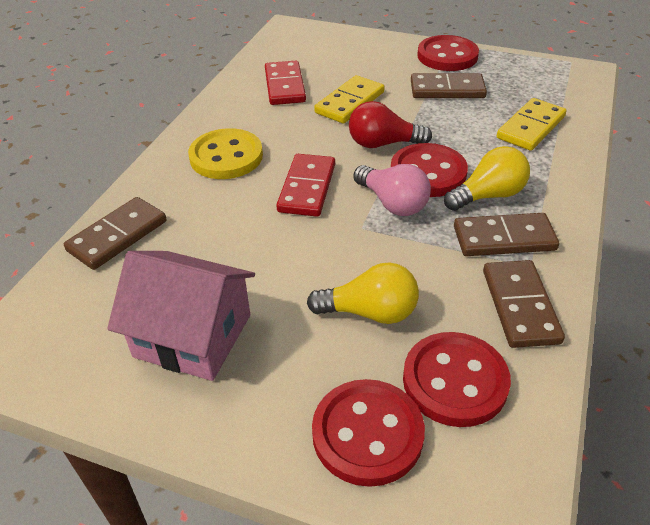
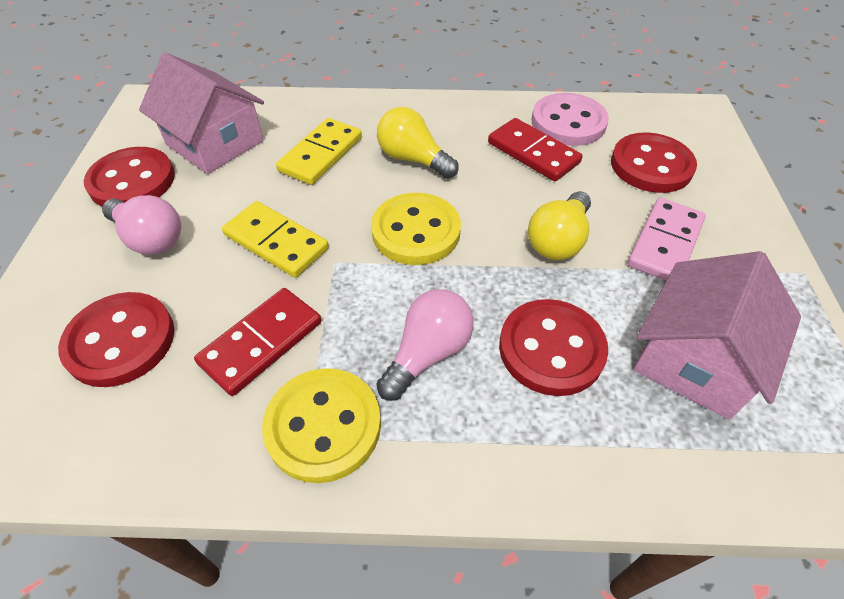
brown domino: 4 -> 0
pink button: 0 -> 1
pink domino: 0 -> 1
pink house: 1 -> 2
pink light bulb: 1 -> 2
red light bulb: 1 -> 0
yellow button: 1 -> 2

